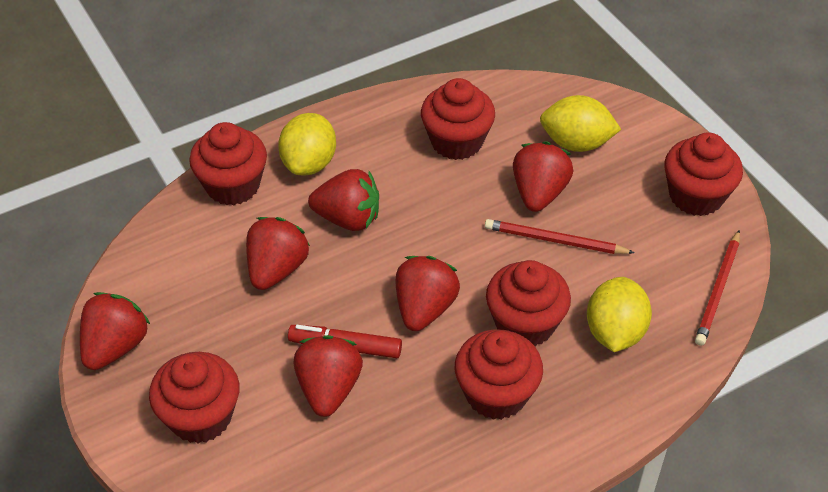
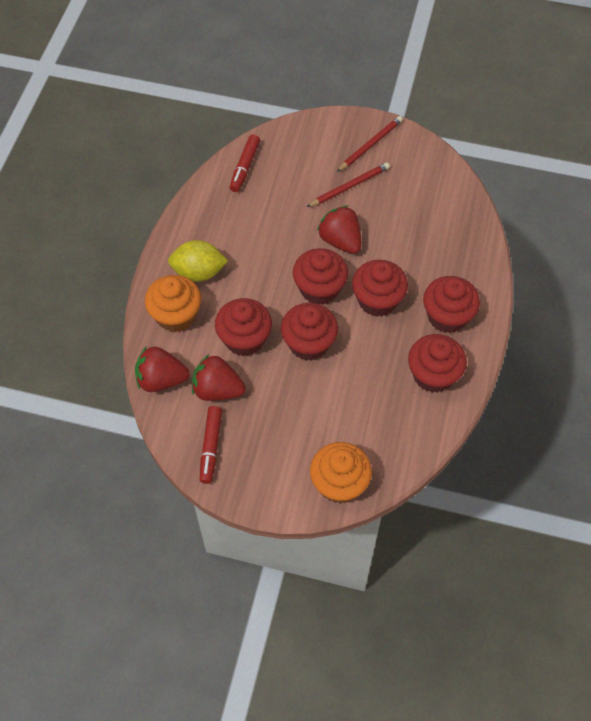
orange cupcake: 0 -> 2
red marker: 1 -> 2
red strawberry: 6 -> 3
yellow lemon: 3 -> 1

